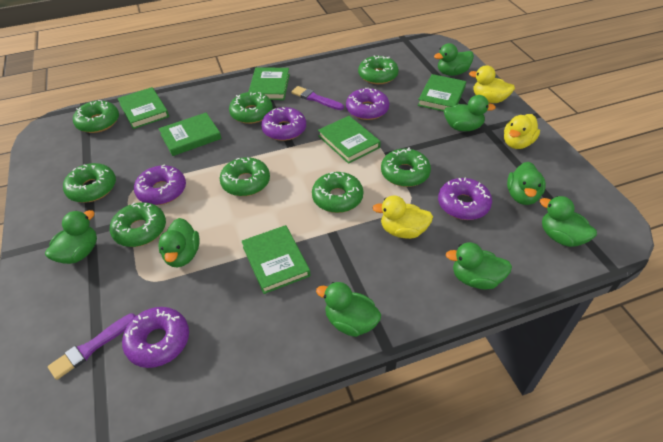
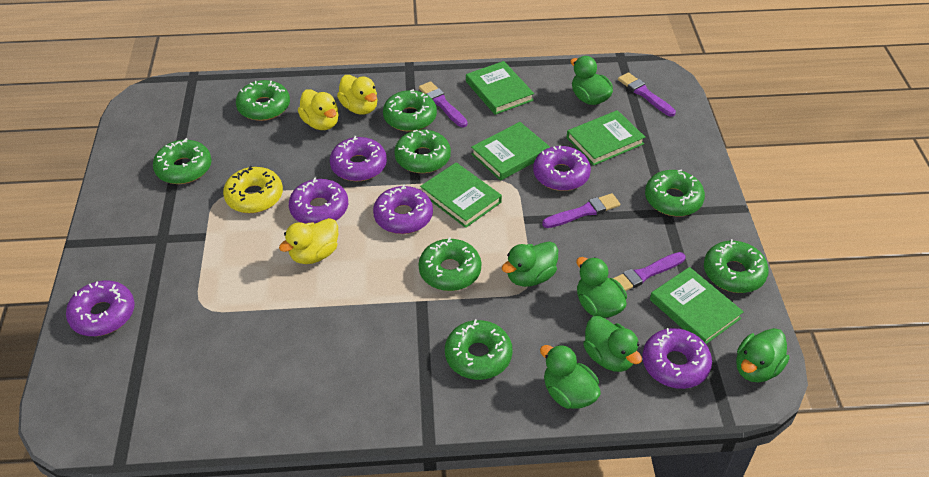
green book: 6 -> 5
green duck: 8 -> 6
purple brush: 2 -> 4
purple donut: 5 -> 6
yellow donut: 0 -> 1

